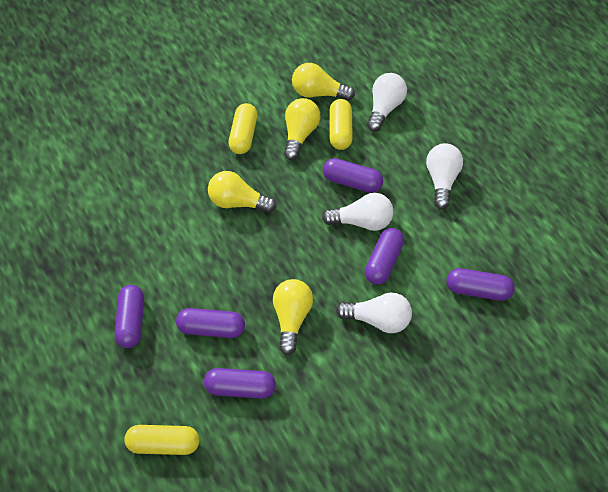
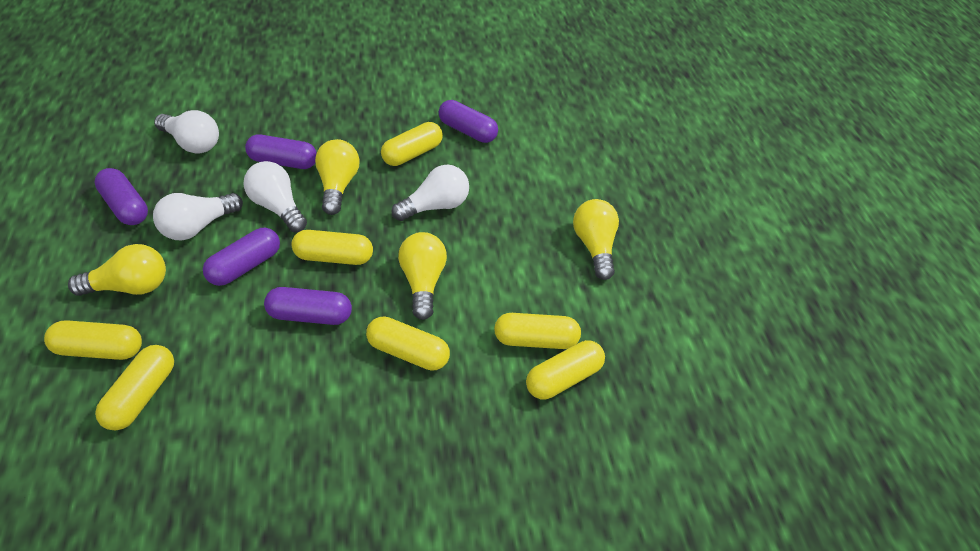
purple capsule: 6 -> 5
yellow capsule: 3 -> 7

